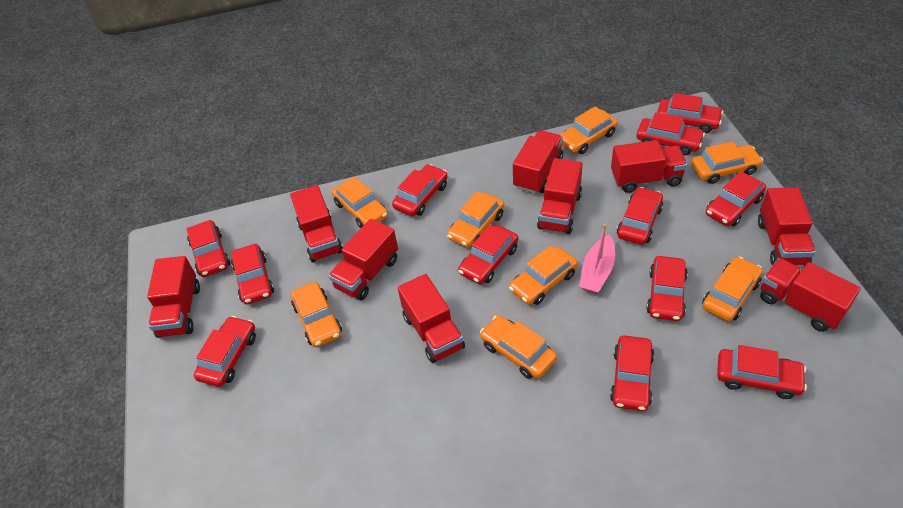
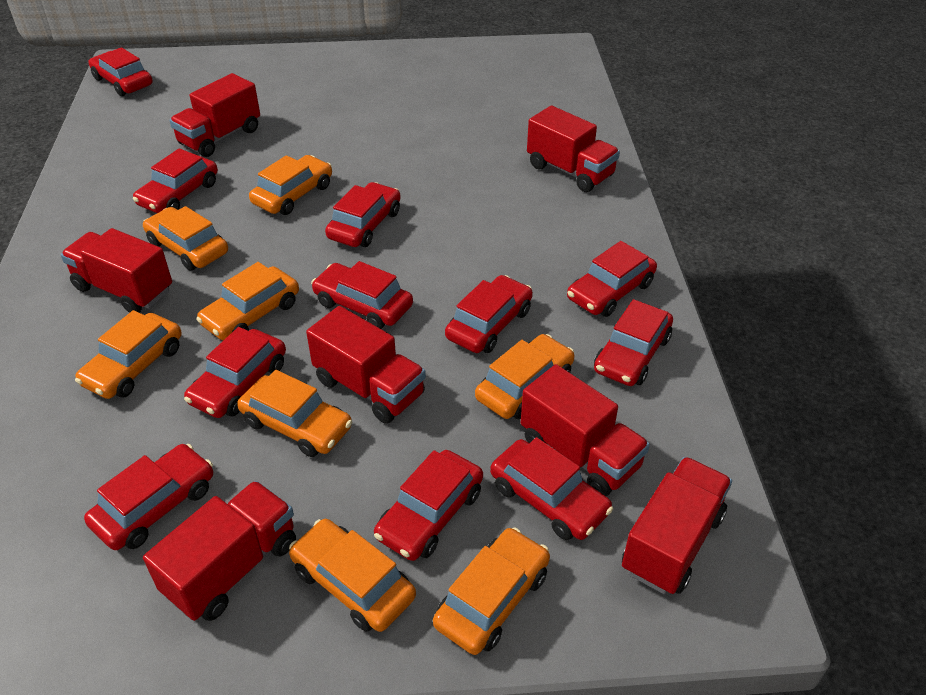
pink boat: 1 -> 0
red car: 12 -> 11
red truck: 9 -> 7

